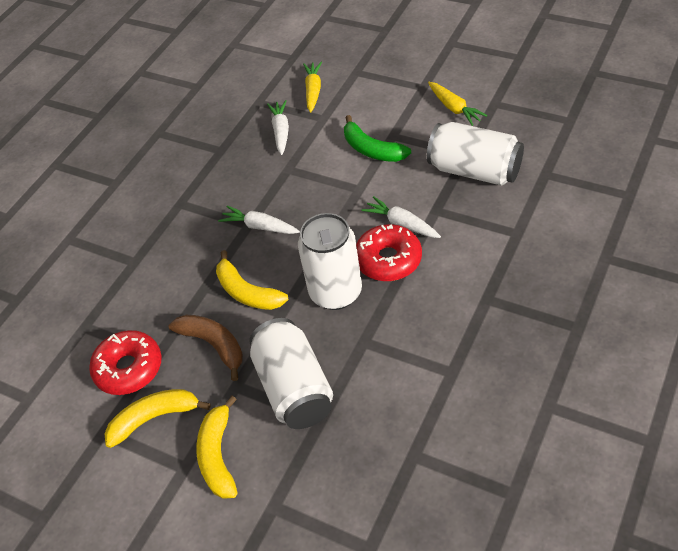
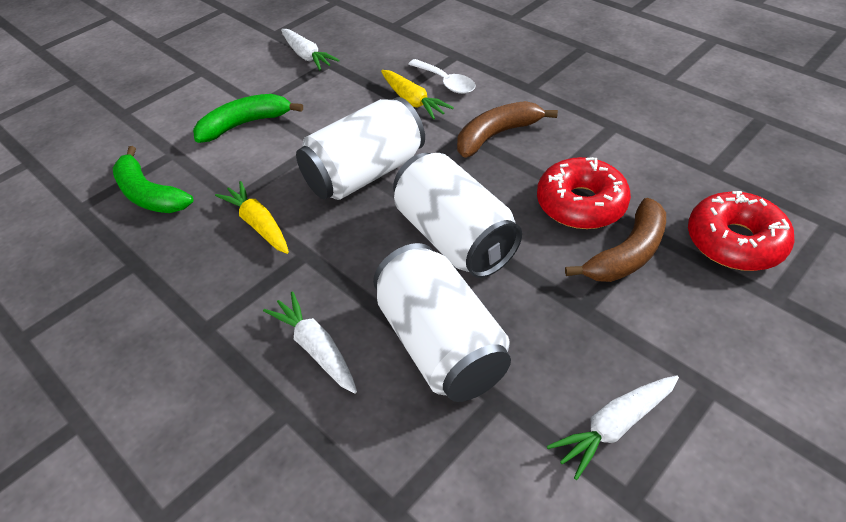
brown banana: 1 -> 2
green banana: 1 -> 2
white spoon: 0 -> 1
yellow banana: 3 -> 0

